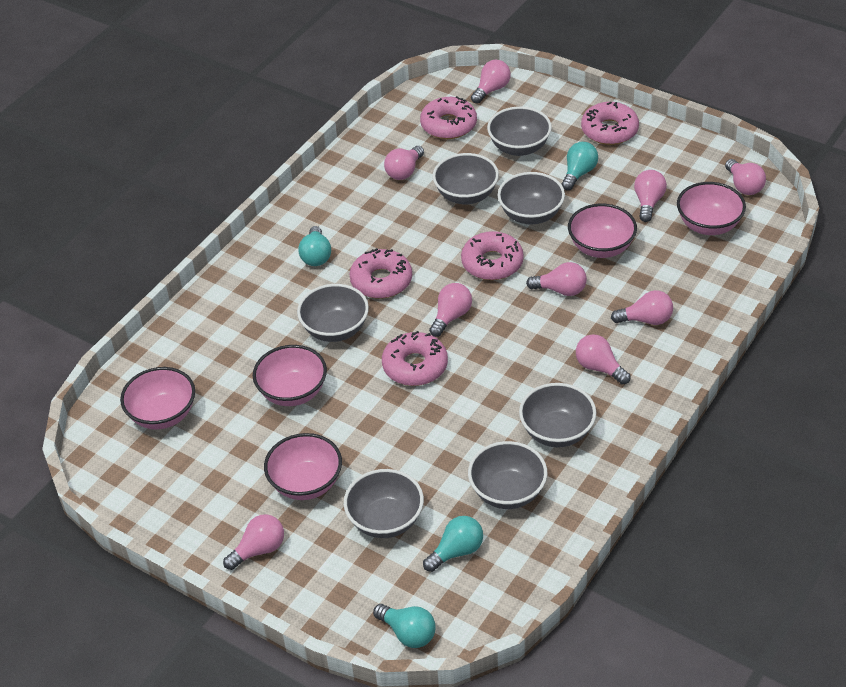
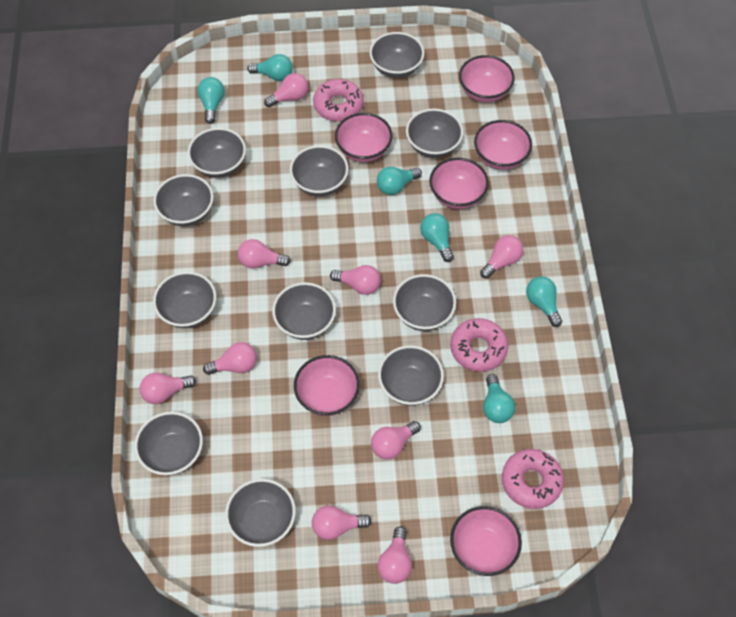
grey bowl: 7 -> 11
pink bowl: 5 -> 6
pink donut: 5 -> 3
turquoise light bulb: 4 -> 6

